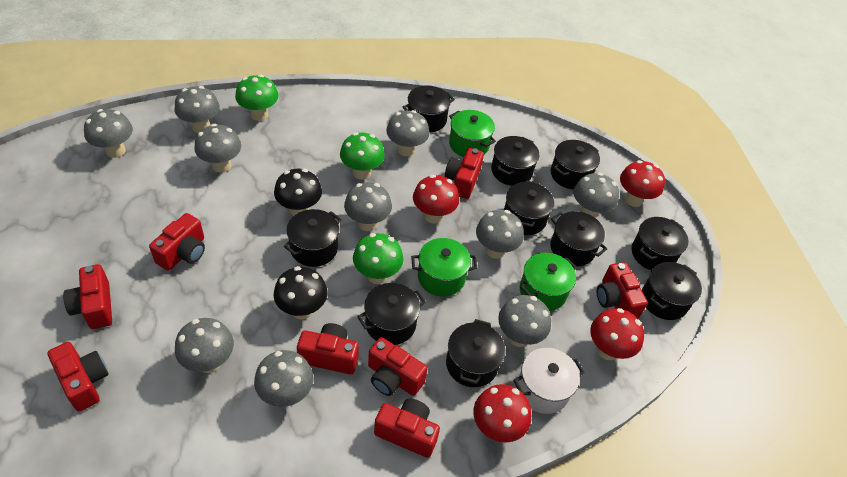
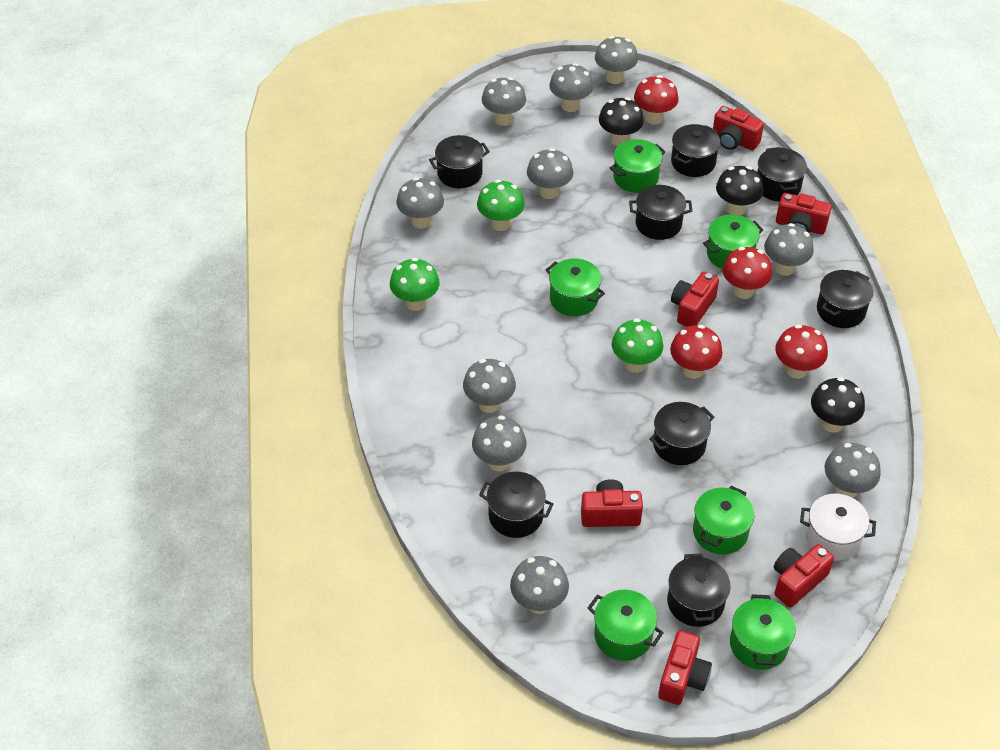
black mushroom: 2 -> 3
black pot: 10 -> 8
green pot: 3 -> 6
red camera: 8 -> 6

